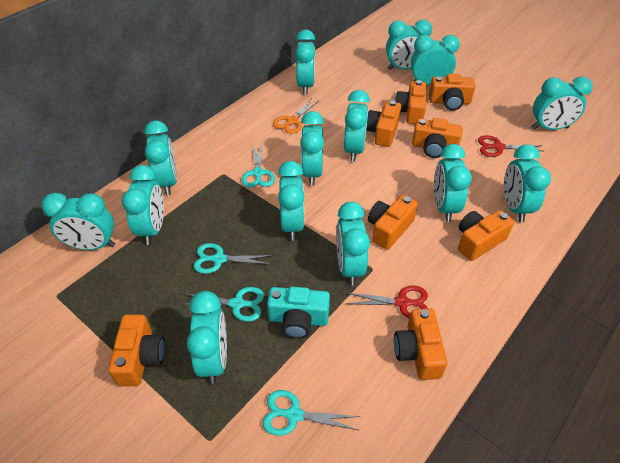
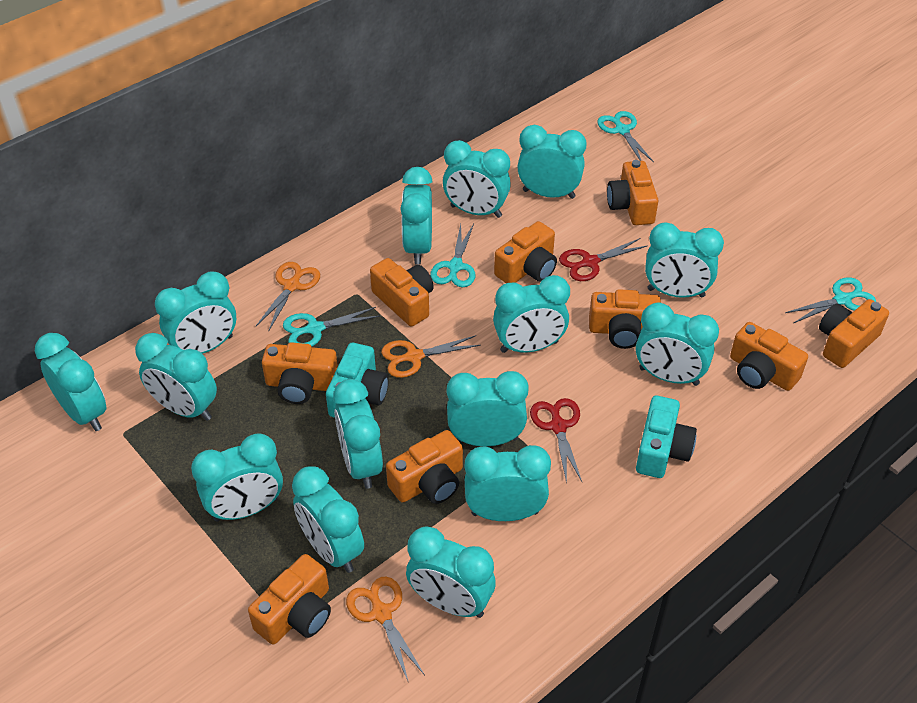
orange camera: 8 -> 9
orange scissors: 1 -> 3
turquoise camera: 1 -> 2
turquoise clock: 14 -> 15

